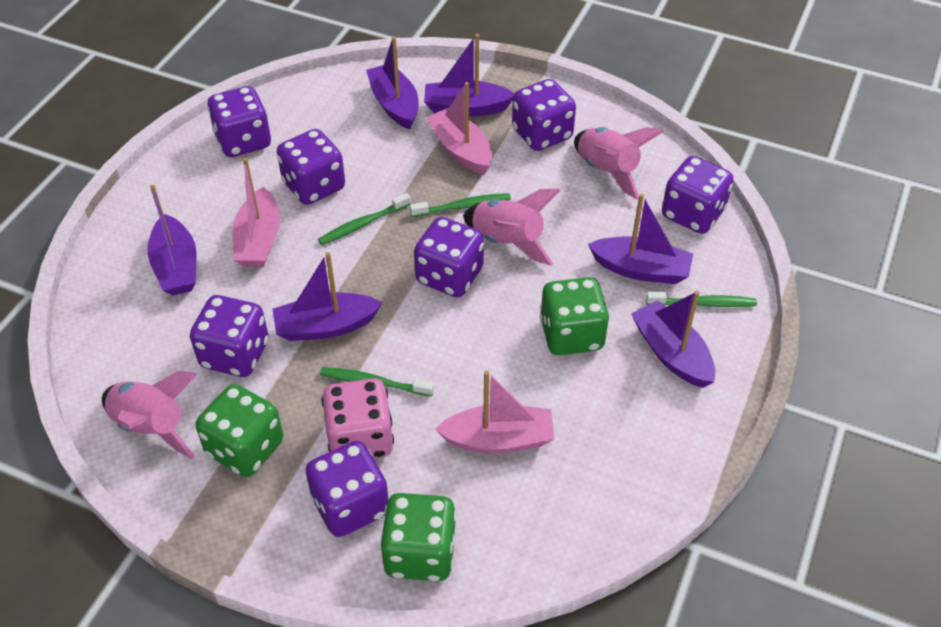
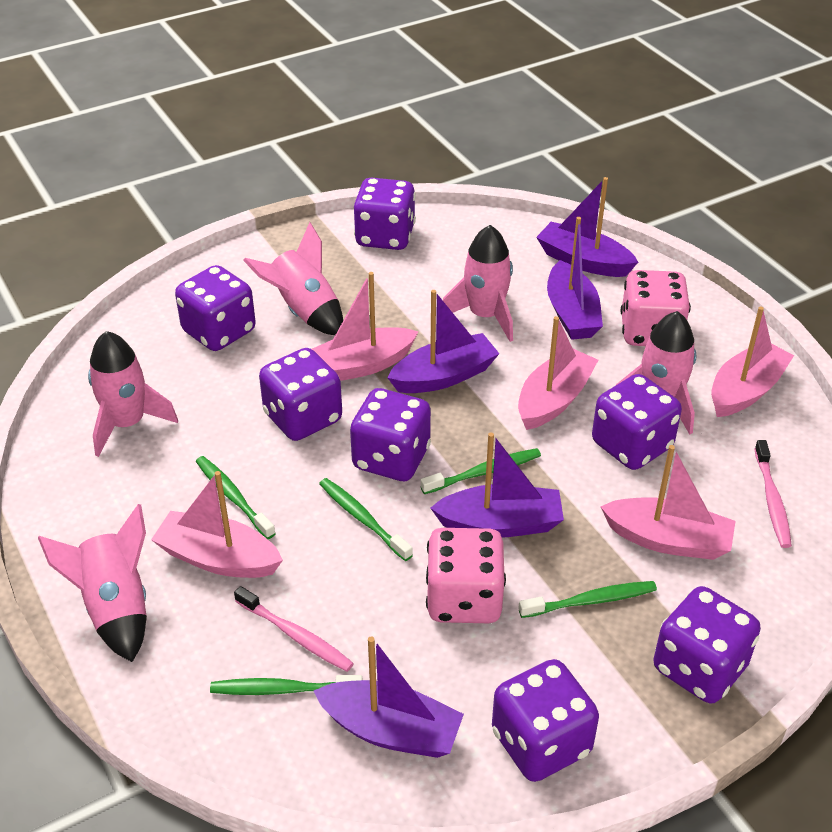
green dice: 3 -> 0
green toothbrush: 4 -> 5
pink boat: 3 -> 5
pink dice: 1 -> 2
pink rocket: 3 -> 5
pink toothbrush: 0 -> 2
purple boat: 6 -> 5

